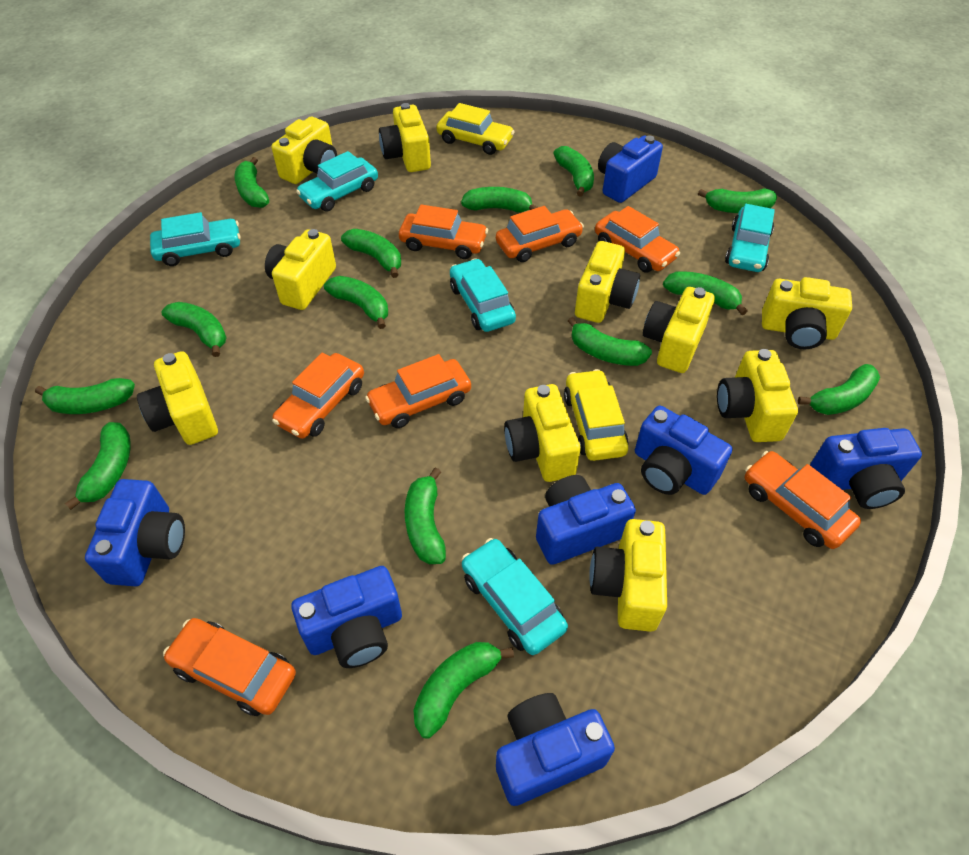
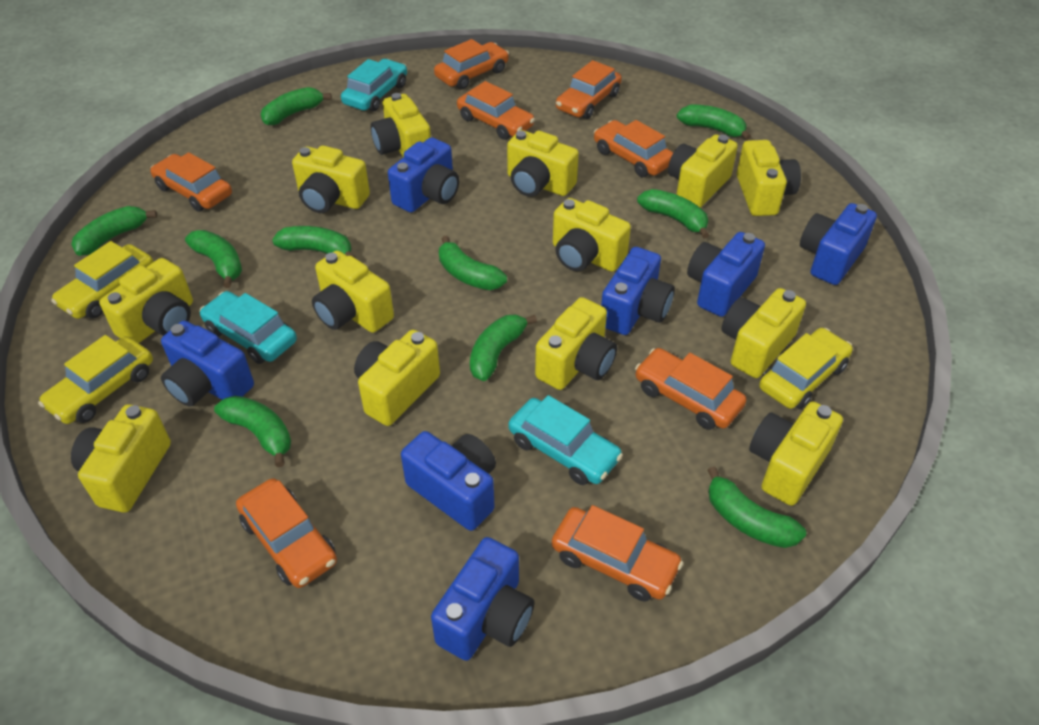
green banana: 14 -> 10
orange car: 7 -> 8
turquoise car: 5 -> 3
yellow camera: 10 -> 13
yellow car: 2 -> 3

